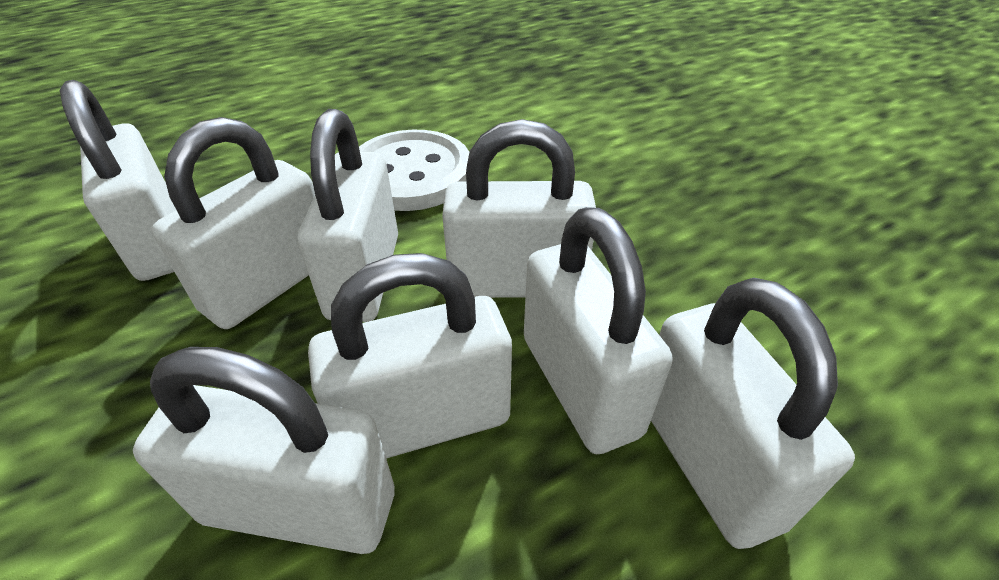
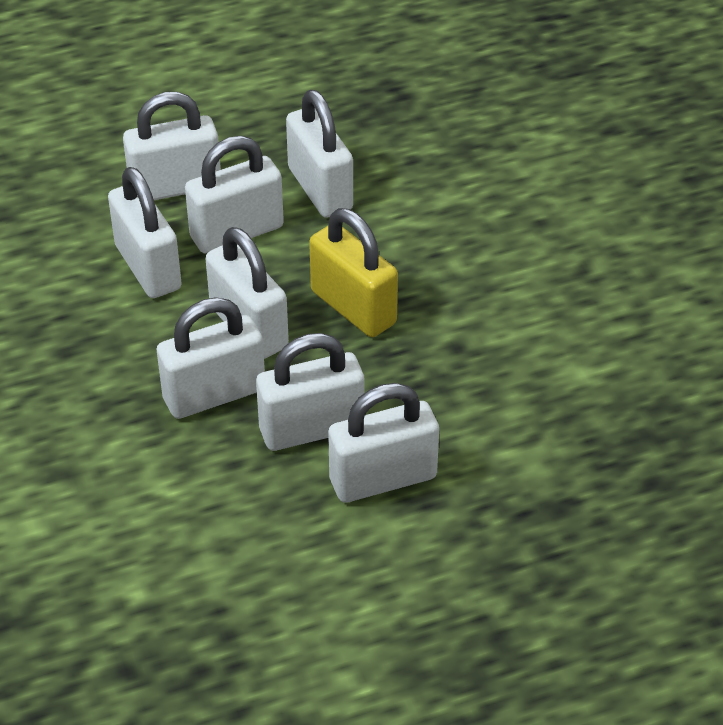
white button: 1 -> 0
yellow padlock: 0 -> 1

